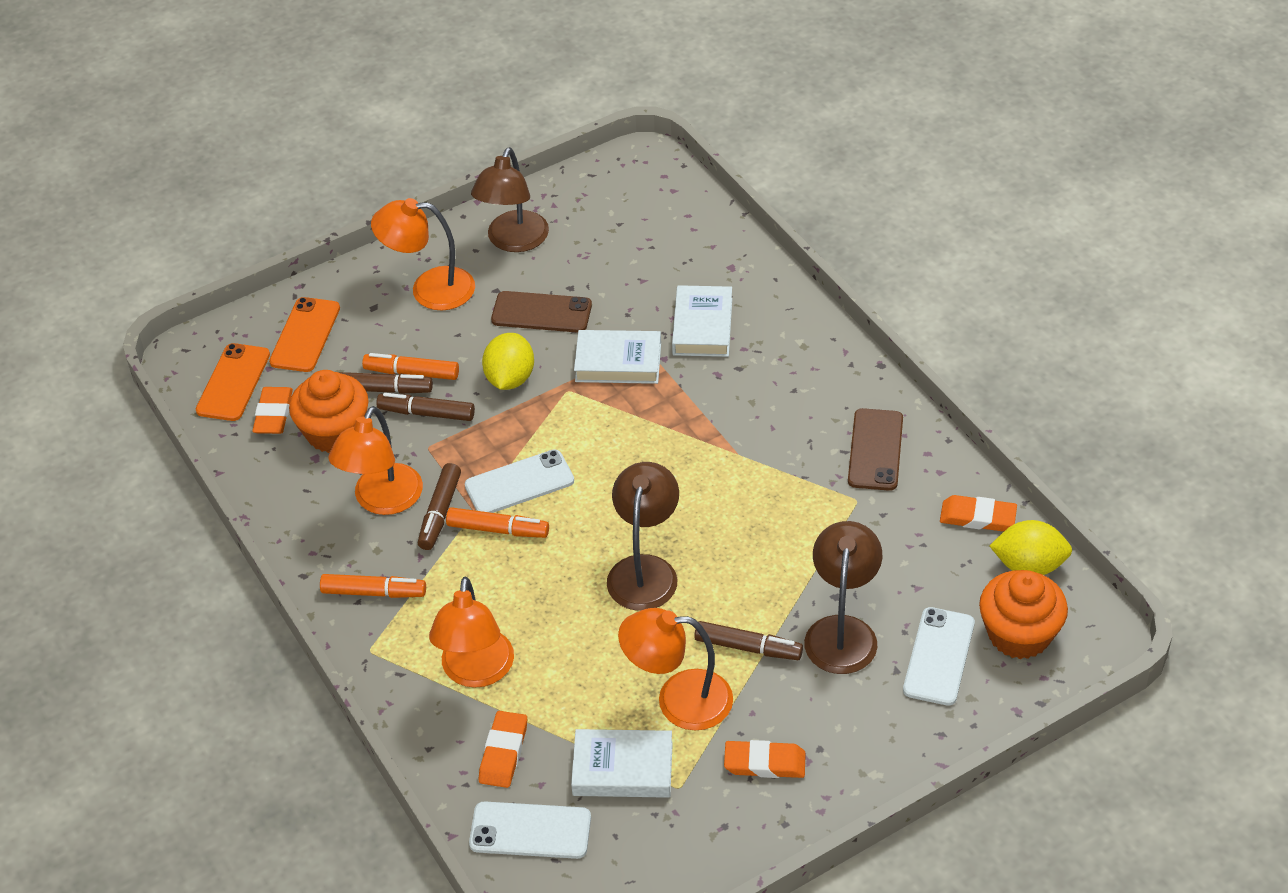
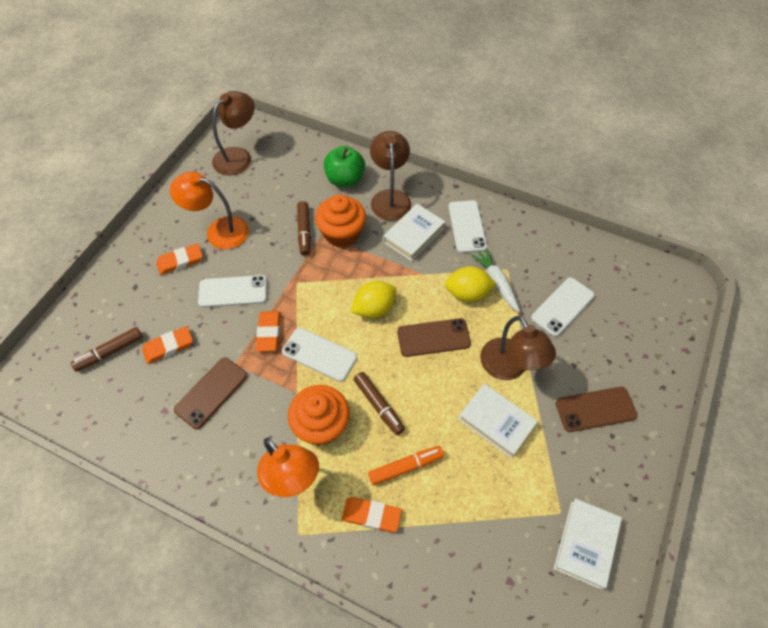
brown marker: 4 -> 3
brown phone: 2 -> 3
green apple: 0 -> 1
orange lamp: 4 -> 2
orange marker: 3 -> 1
orange phone: 2 -> 0
white carrot: 0 -> 1
white phone: 3 -> 4

